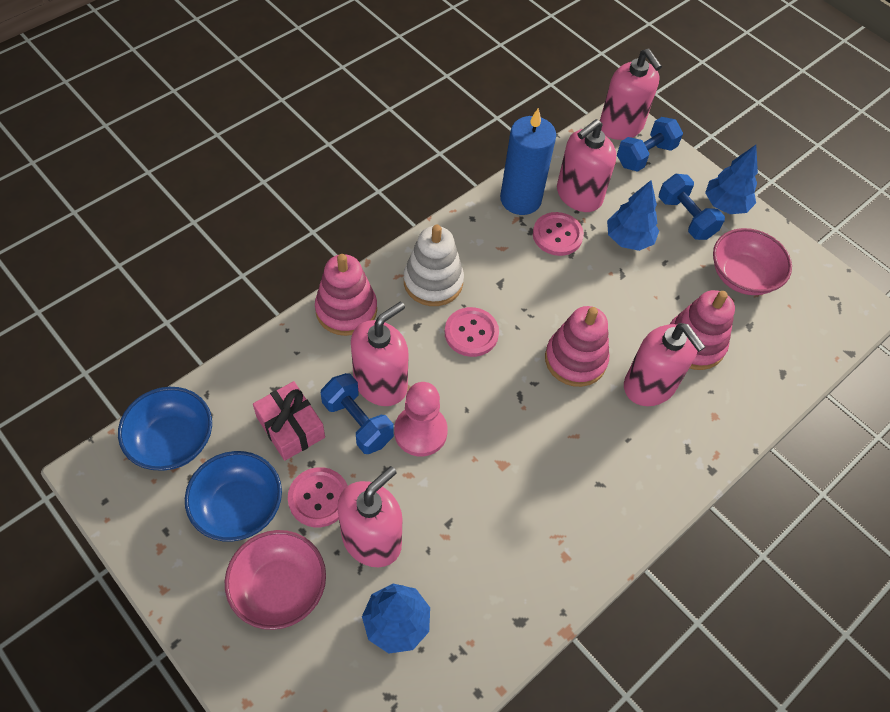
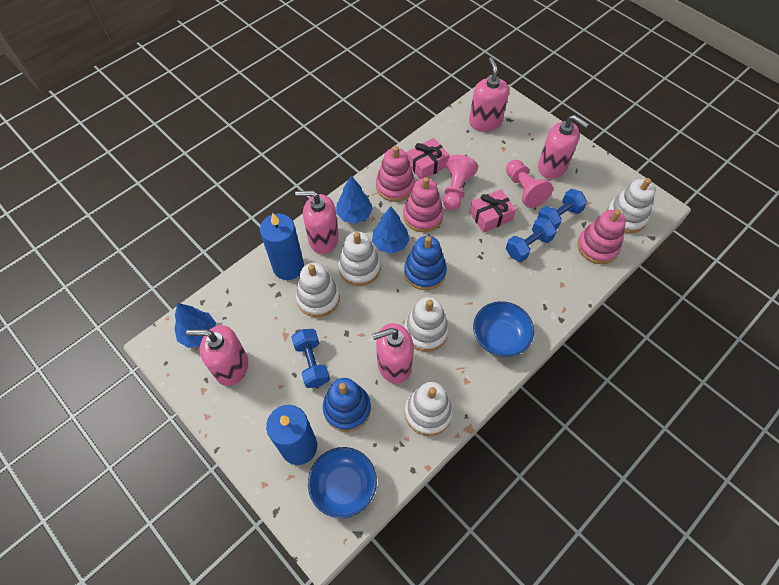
blue candle: 1 -> 2
blue stacking toy: 0 -> 2
pink bowl: 2 -> 0
pink button: 3 -> 0
pink gift: 1 -> 2
pink pawn: 1 -> 2
white stacking toy: 1 -> 5

